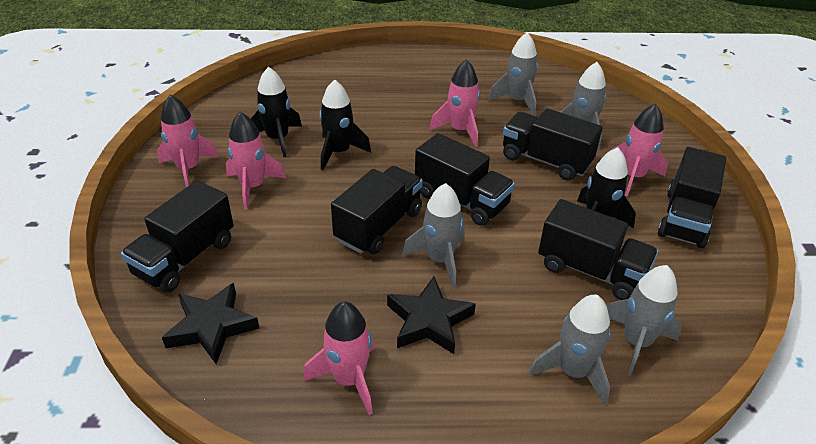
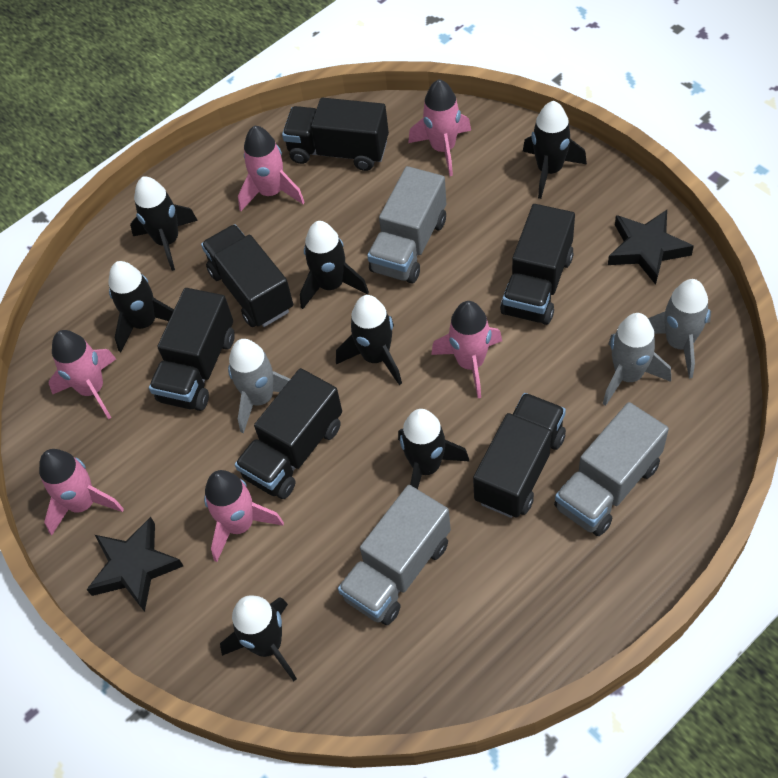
black rocket: 3 -> 7
grey rocket: 5 -> 3
grey truck: 0 -> 3
pink rocket: 5 -> 6

